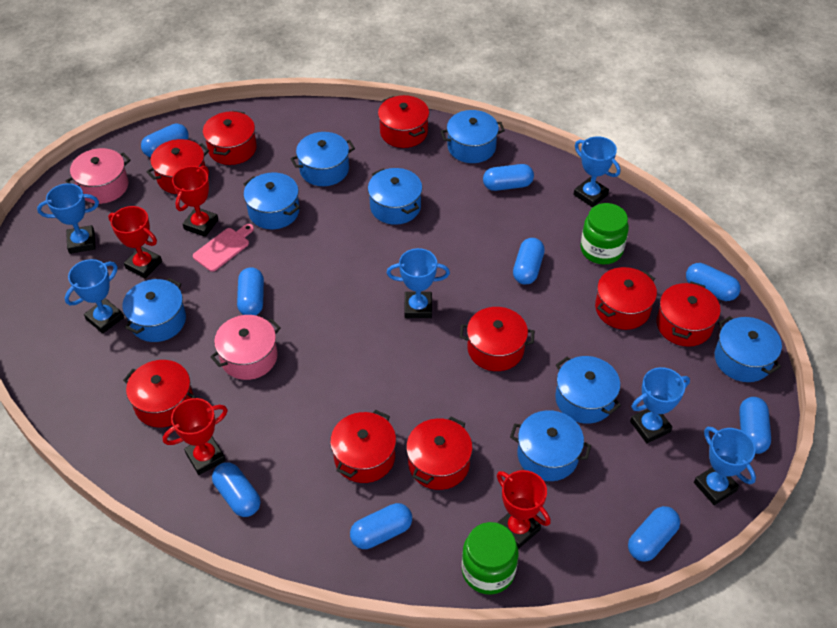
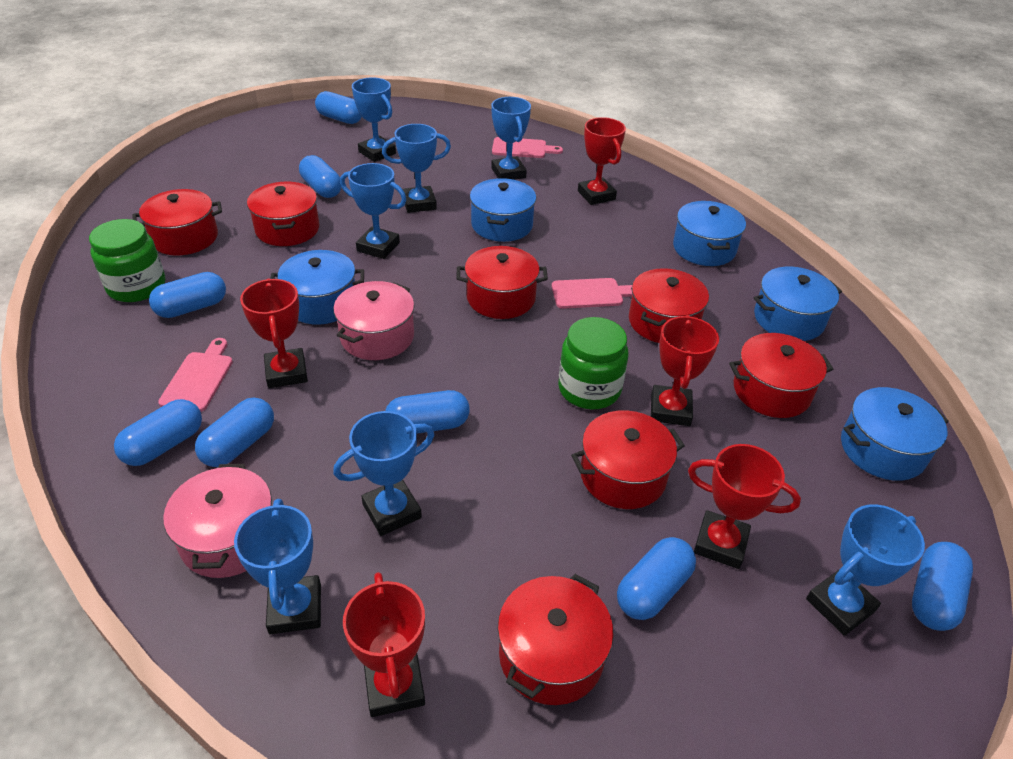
blue capsule: 9 -> 8
blue pot: 8 -> 5
blue trophy: 6 -> 7
pink cutting board: 1 -> 3
red pot: 9 -> 7
red trophy: 4 -> 5

